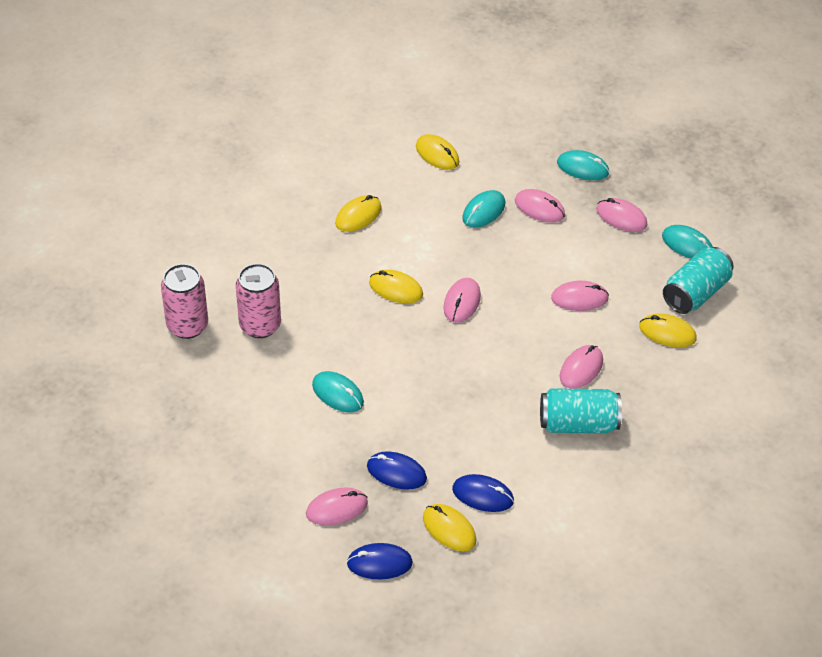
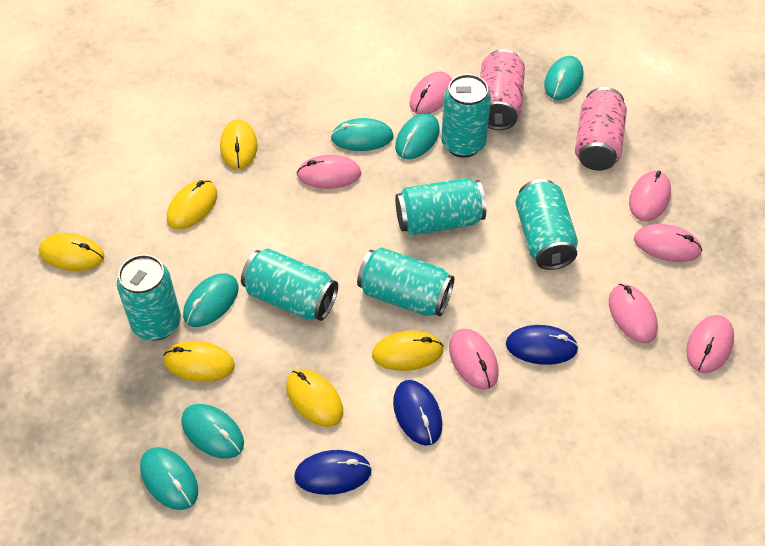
pink mouse: 6 -> 7
turquoise can: 2 -> 6
turquoise mouse: 4 -> 6
yellow mouse: 5 -> 6

